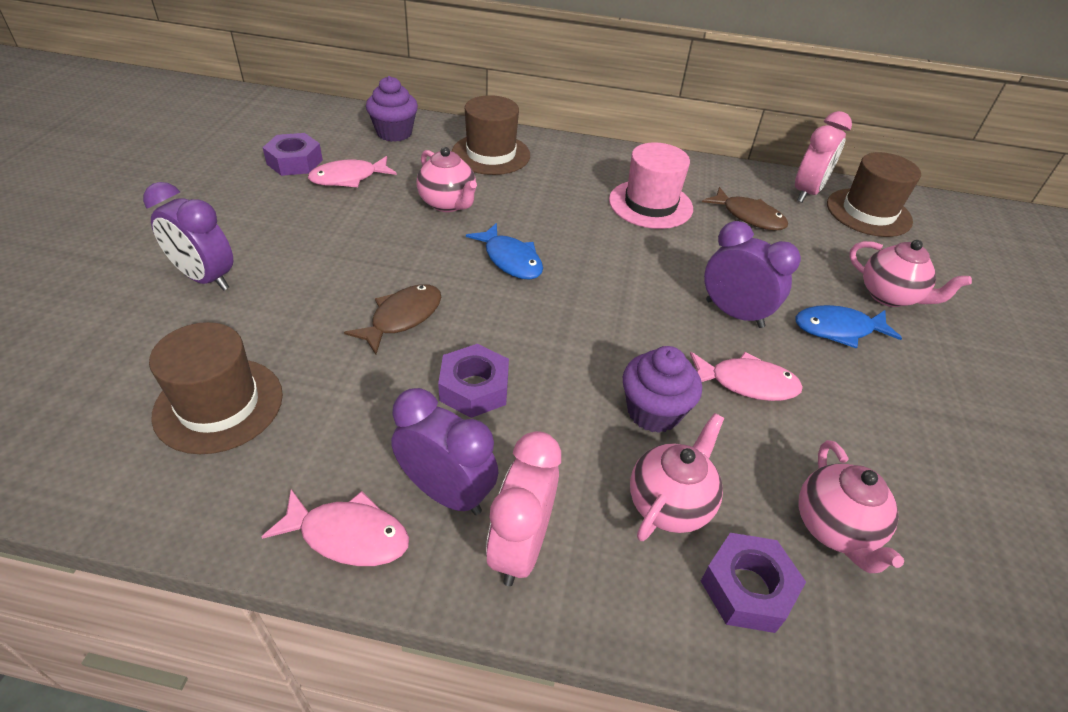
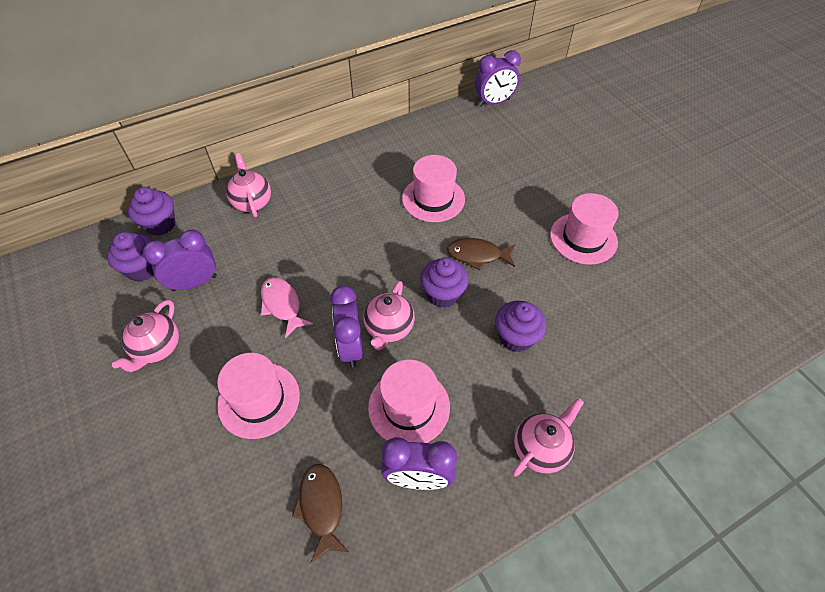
blue fish: 2 -> 0
brown hat: 3 -> 0
pink clock: 2 -> 0
pink fish: 3 -> 1
pink hat: 1 -> 4
purple clock: 3 -> 4
purple cupcake: 2 -> 4
purple nut: 3 -> 0

